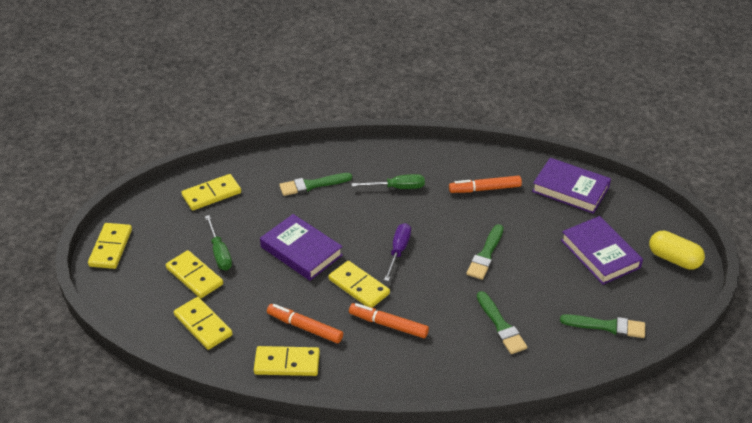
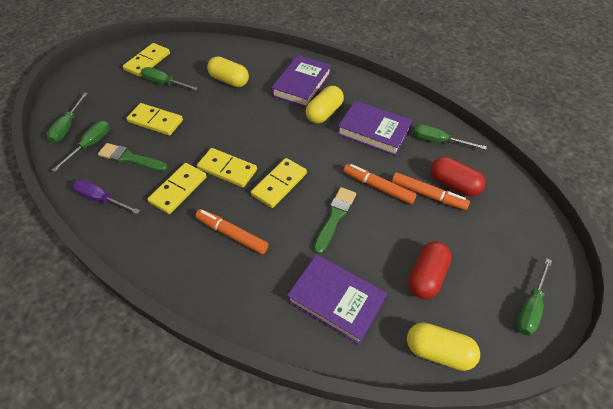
green brush: 4 -> 2
green screwdriver: 2 -> 5
red capsule: 0 -> 2
yellow capsule: 1 -> 3
yellow domino: 6 -> 5

